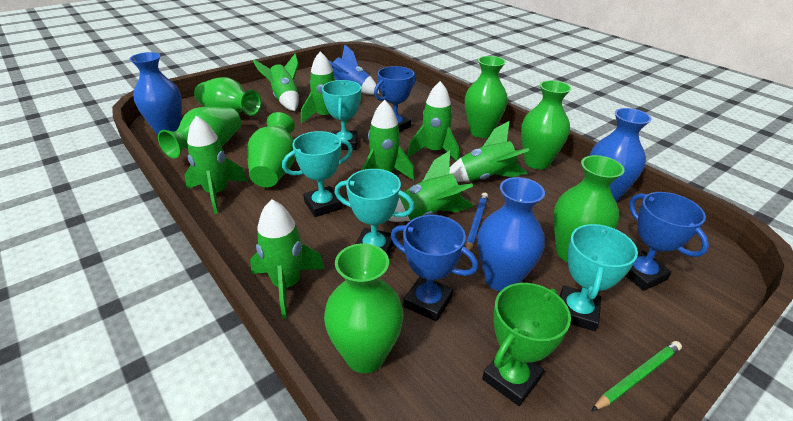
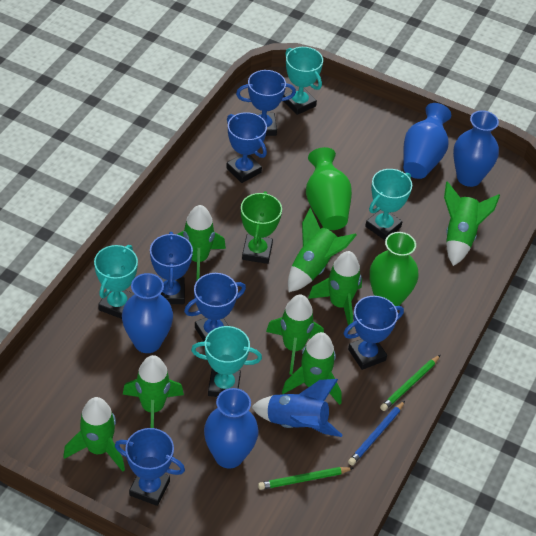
blue trophy: 3 -> 6
blue vase: 3 -> 4
green pencil: 1 -> 2
green vase: 7 -> 2

